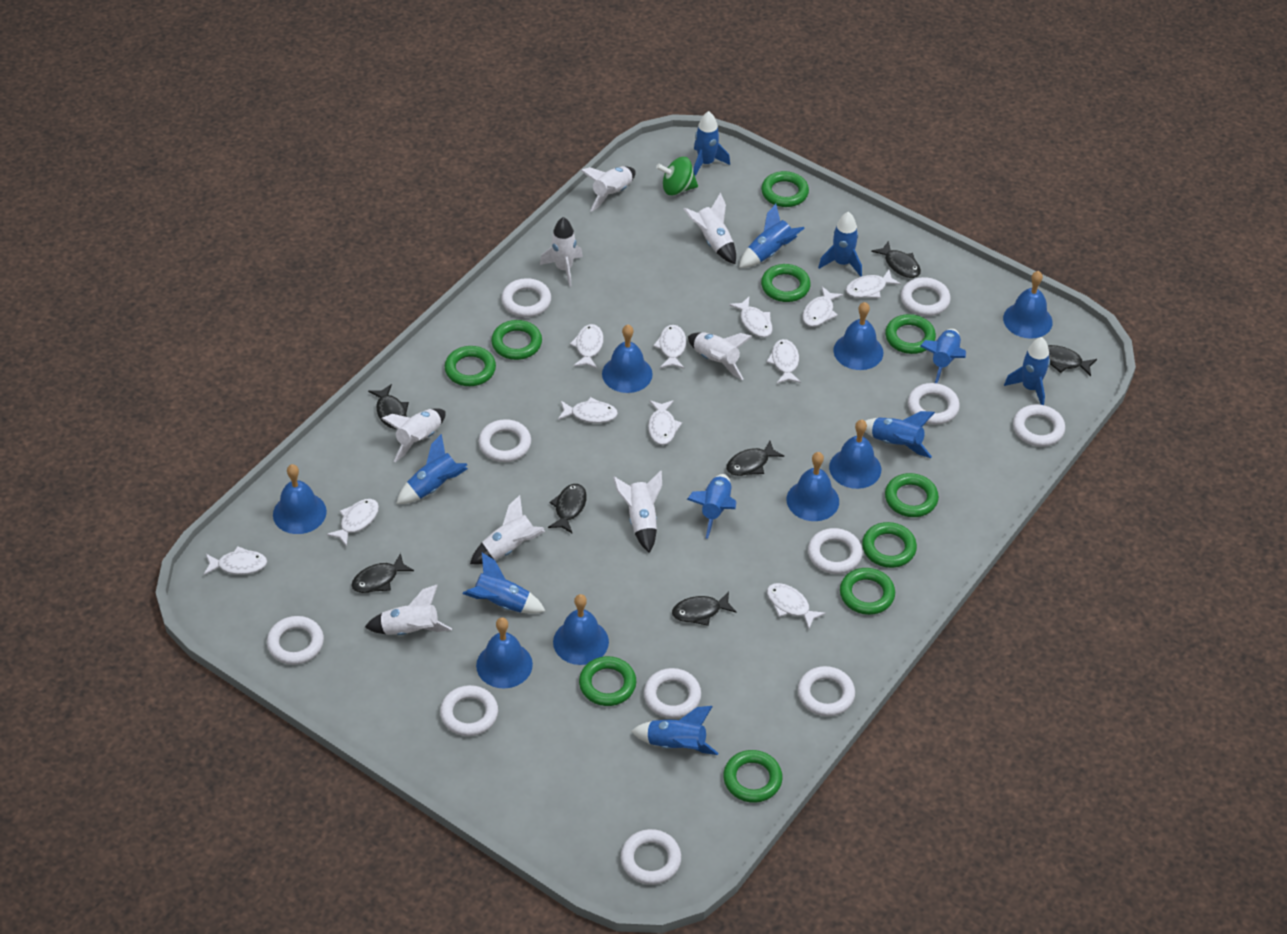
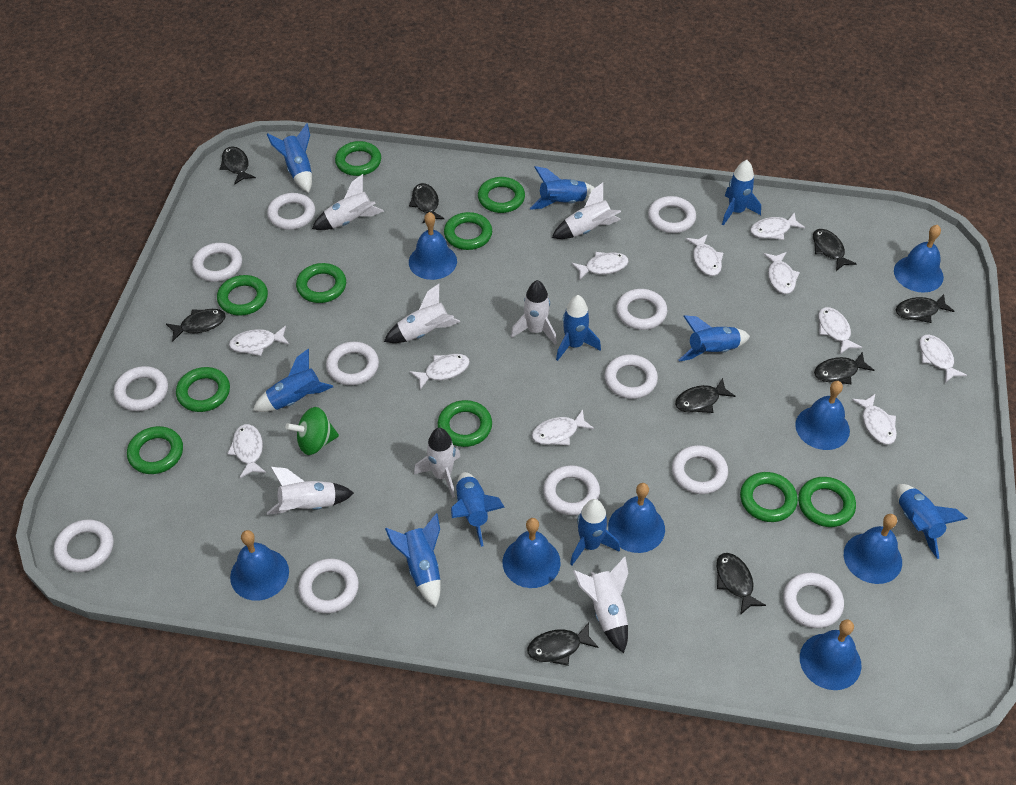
black fish: 7 -> 9
white ring: 11 -> 12
white rocket: 8 -> 7

